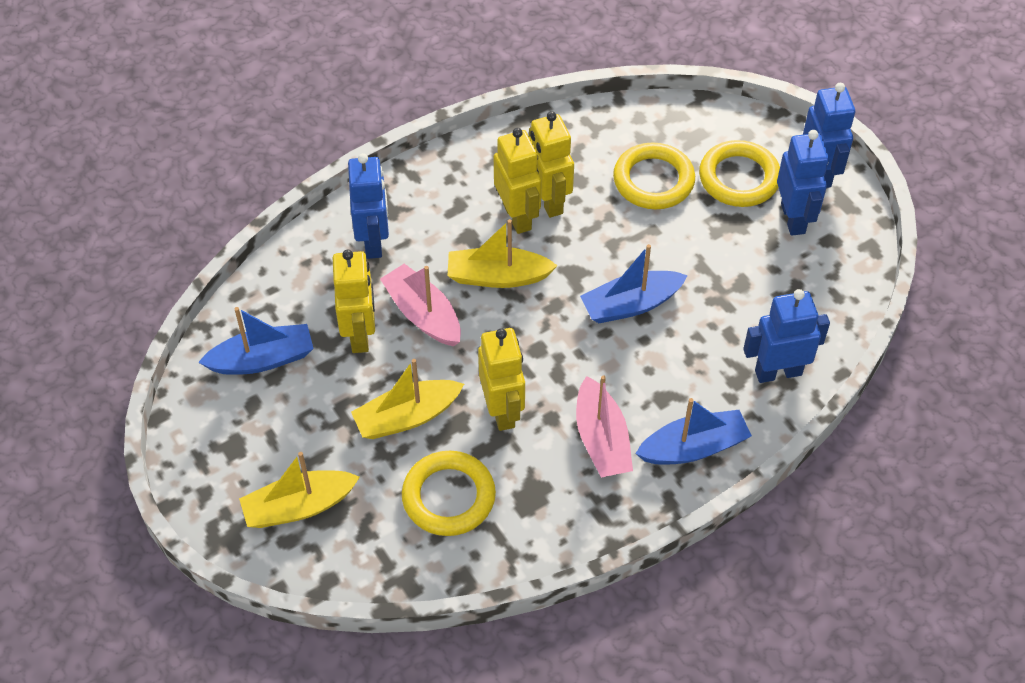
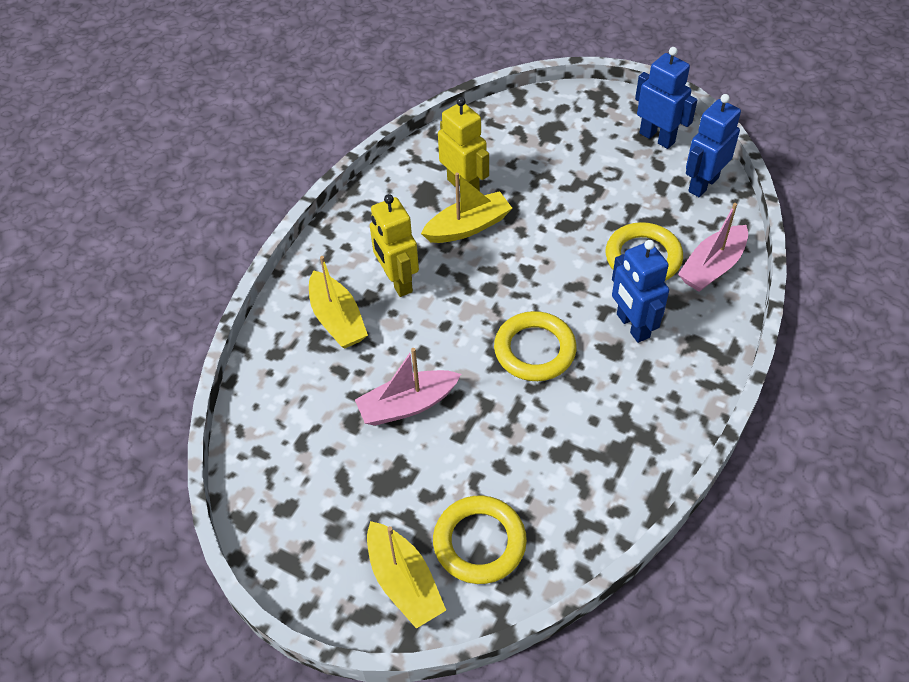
blue boat: 3 -> 0
blue robot: 4 -> 3
yellow robot: 4 -> 2

